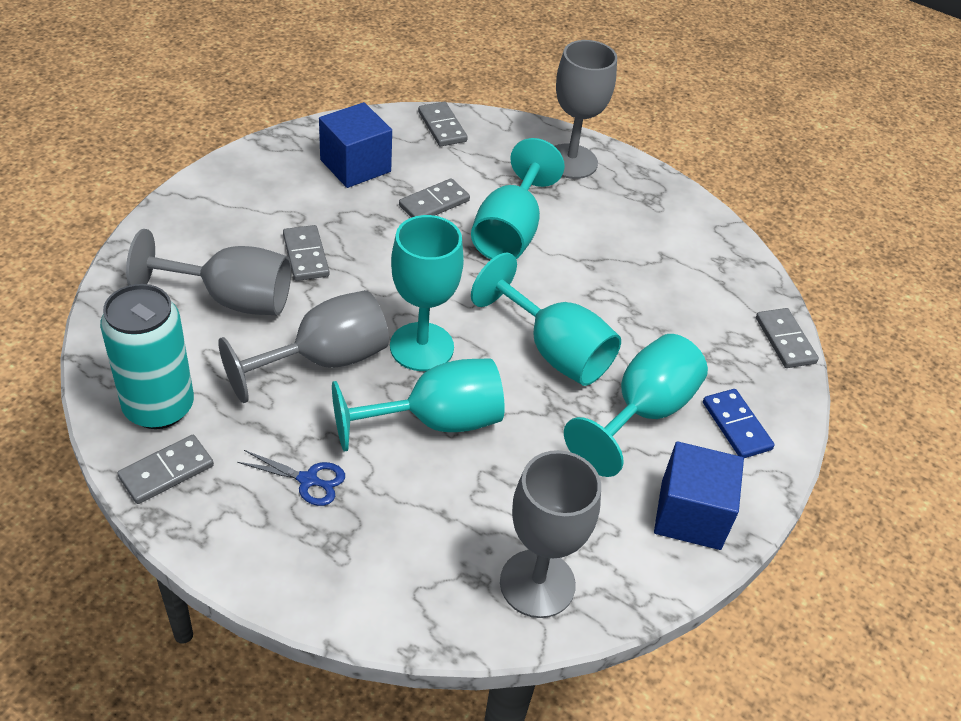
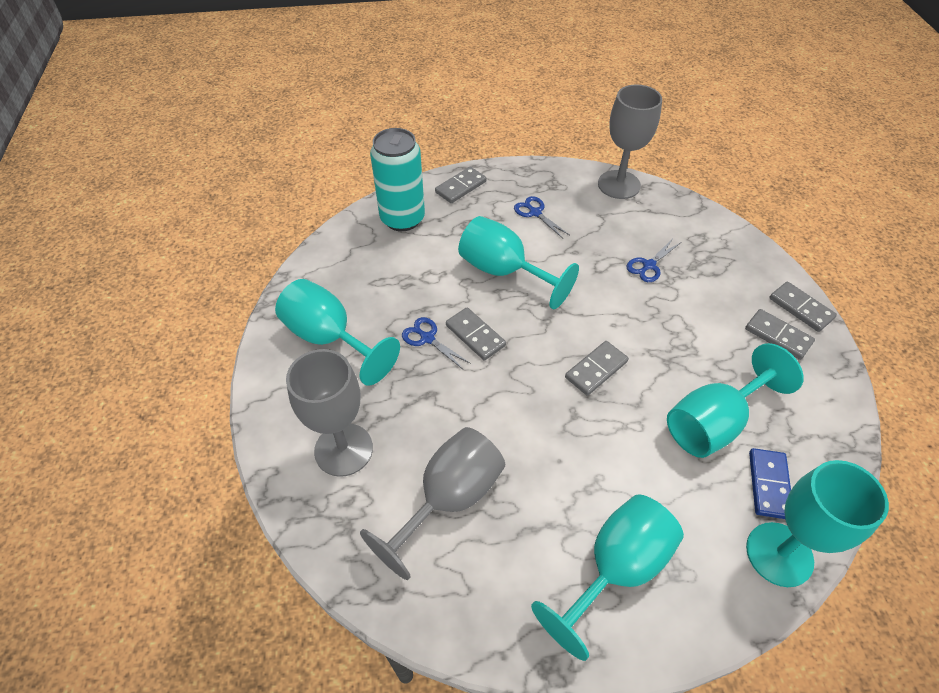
blue cube: 2 -> 0
blue scissors: 1 -> 3
grey goblet: 4 -> 3

